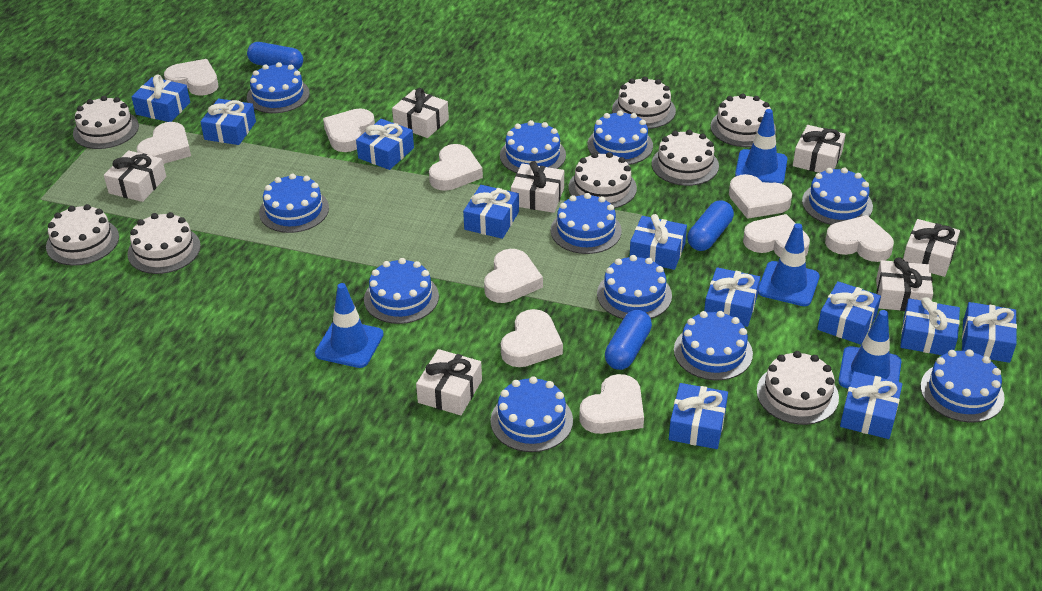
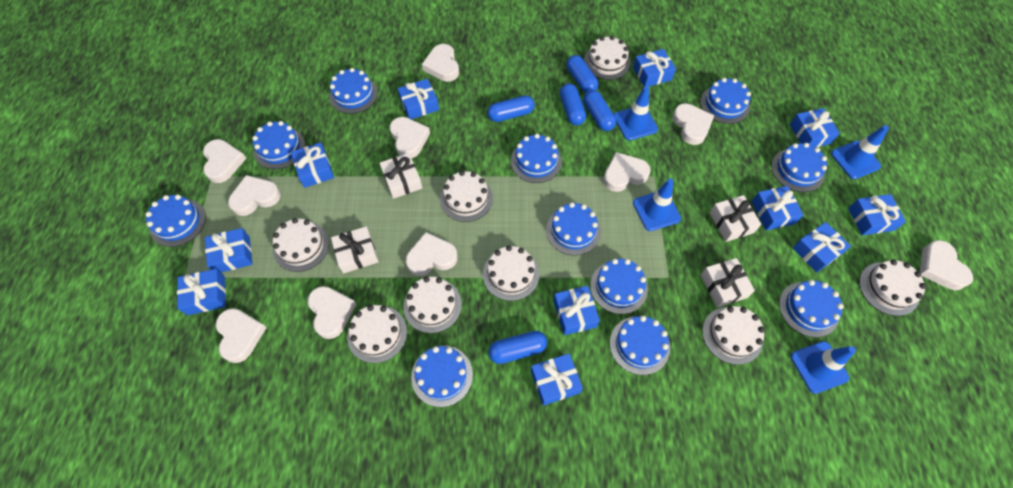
blue capsule: 3 -> 5
white gift: 7 -> 4

